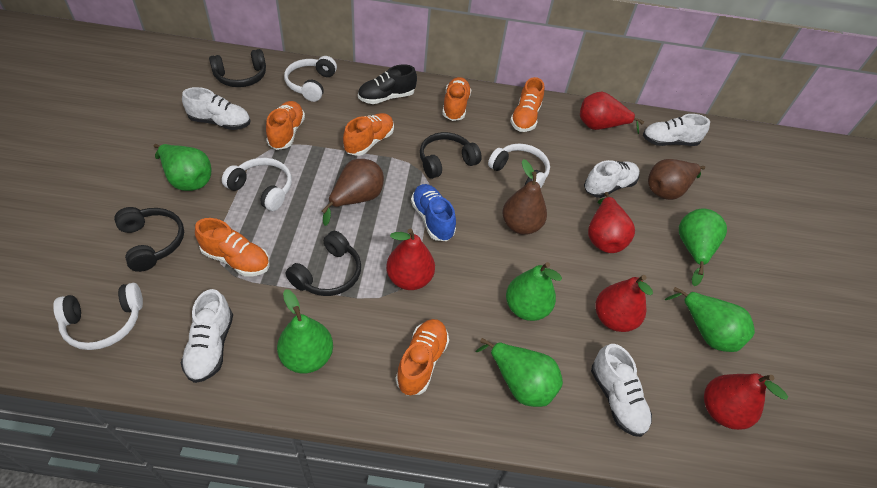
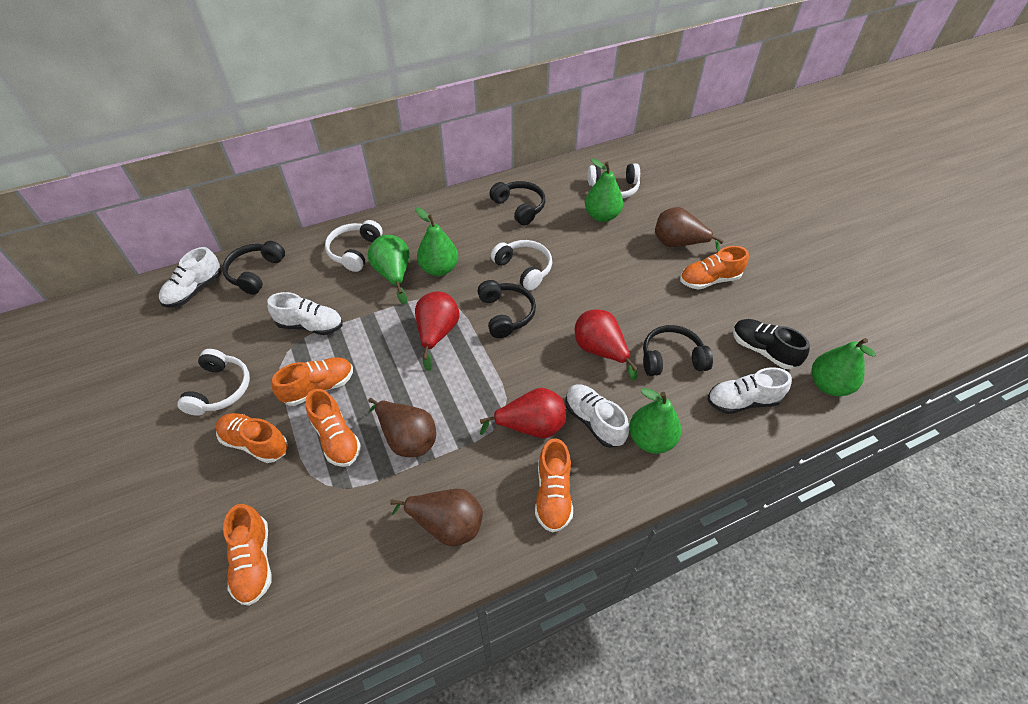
blue shoe: 1 -> 0
green pear: 6 -> 5
red pear: 5 -> 3
white shoe: 5 -> 4

